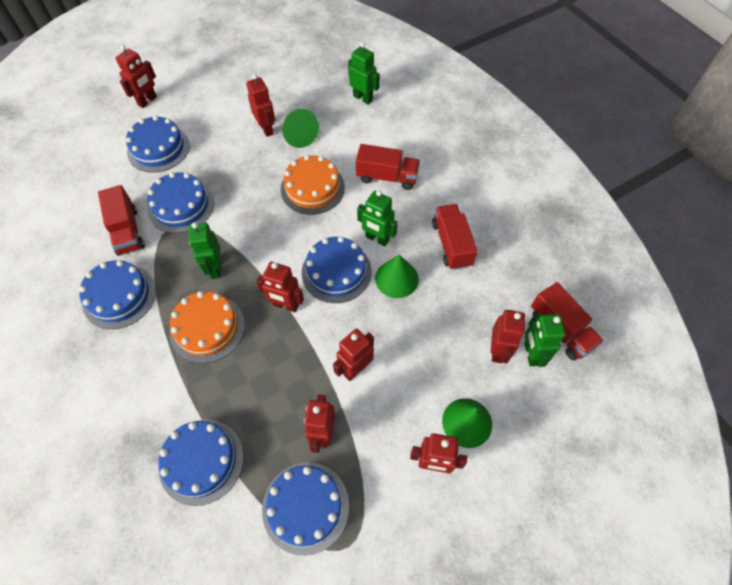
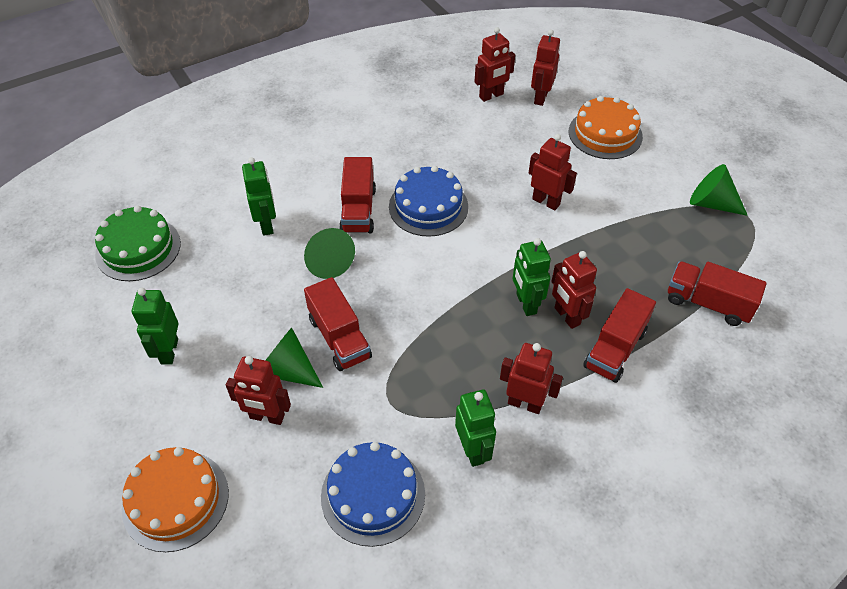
blue cake: 6 -> 2
green cake: 0 -> 1
red robot: 7 -> 6

